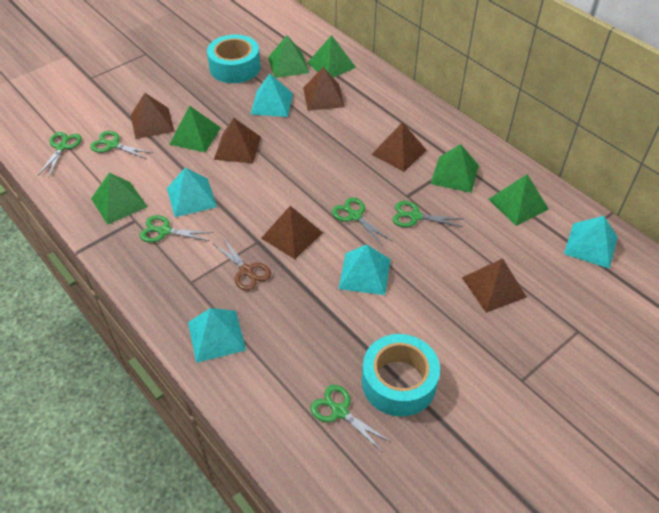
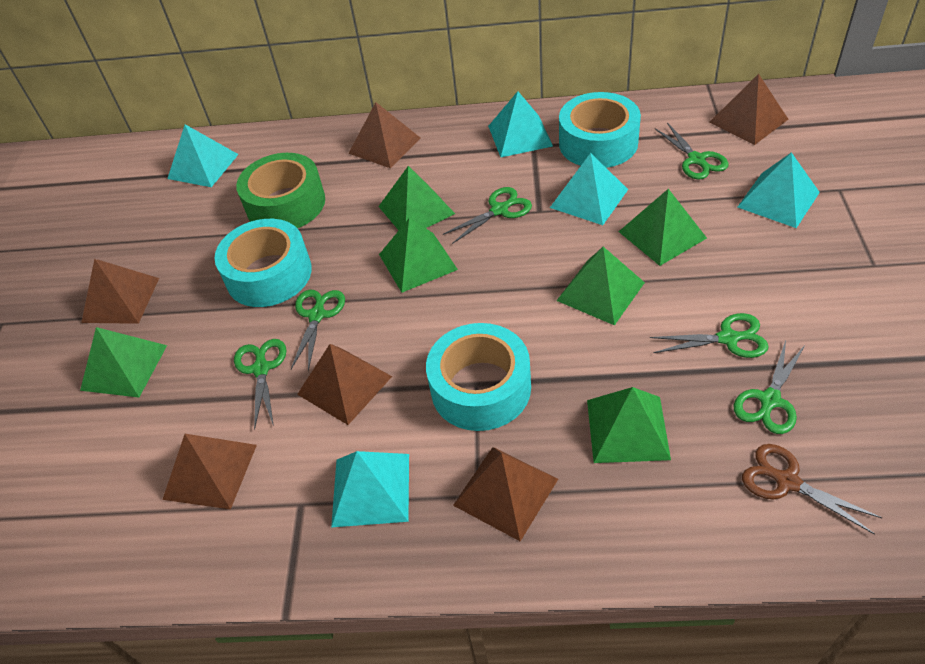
green tape: 0 -> 1
turquoise tape: 2 -> 3

